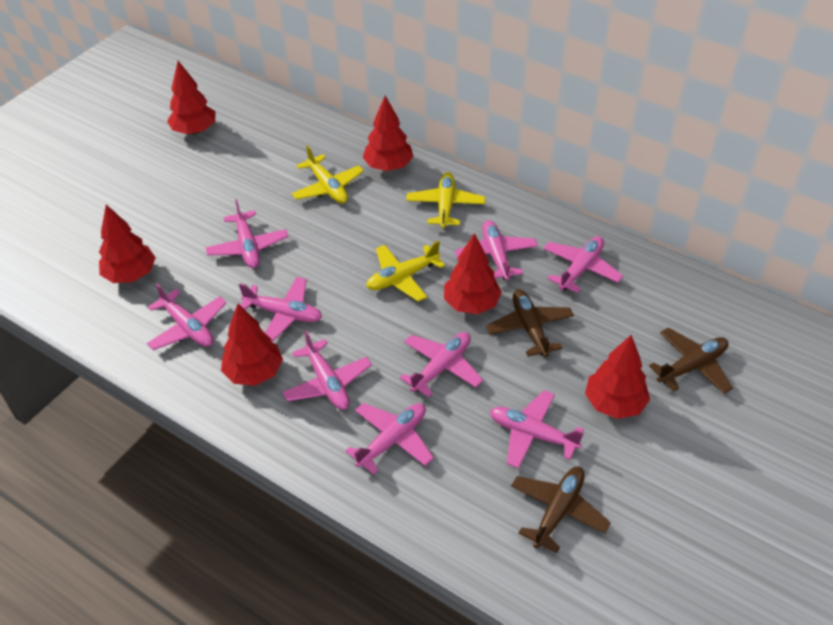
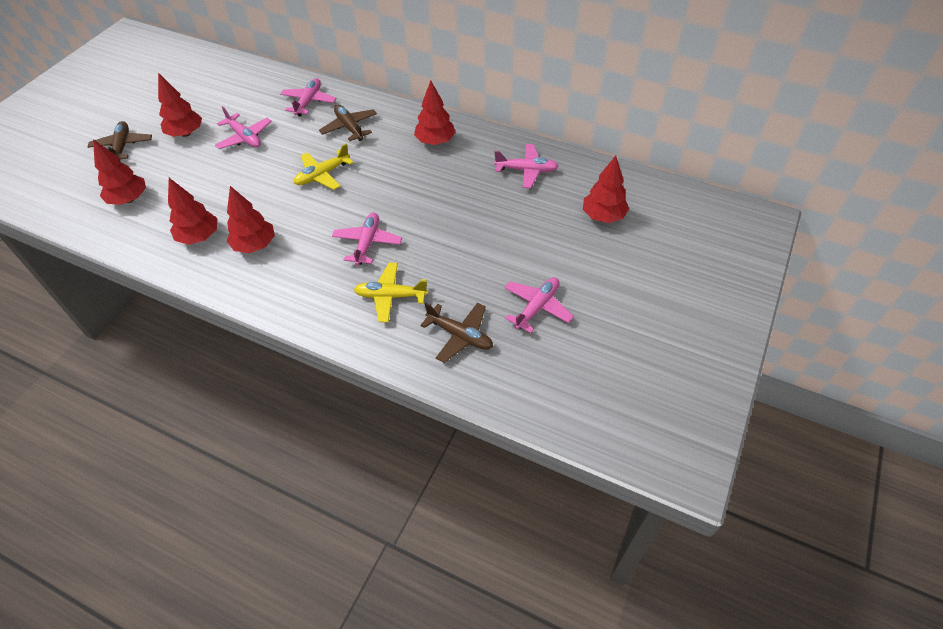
pink plane: 9 -> 5
yellow plane: 3 -> 2

